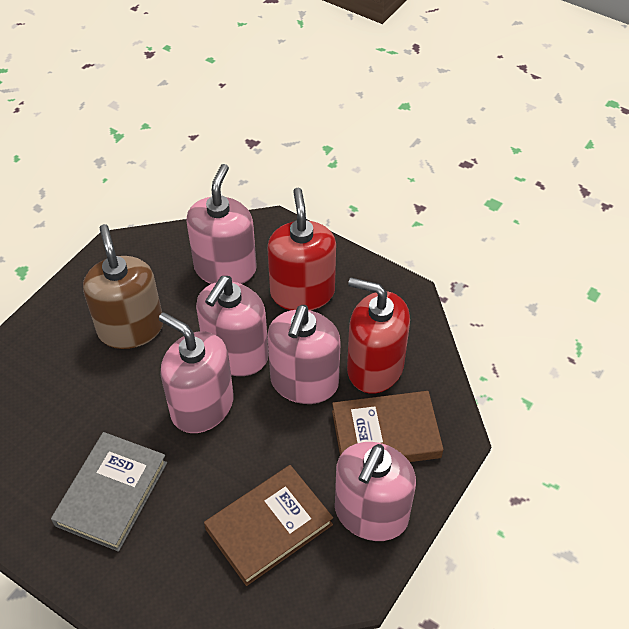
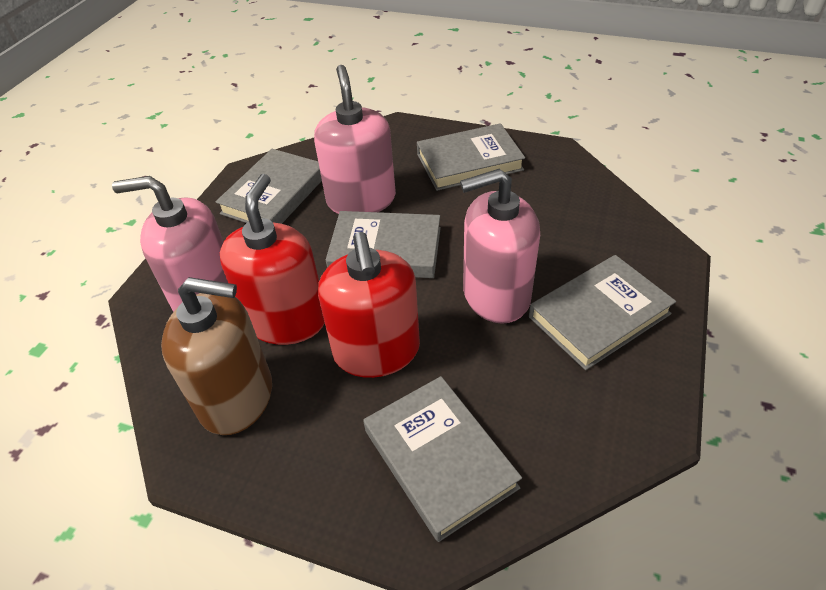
brown book: 2 -> 0
grey book: 1 -> 5
pink soap dispenser: 5 -> 3

